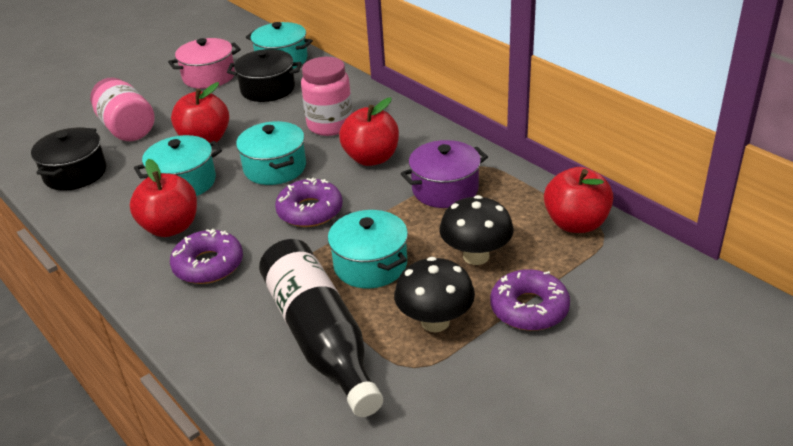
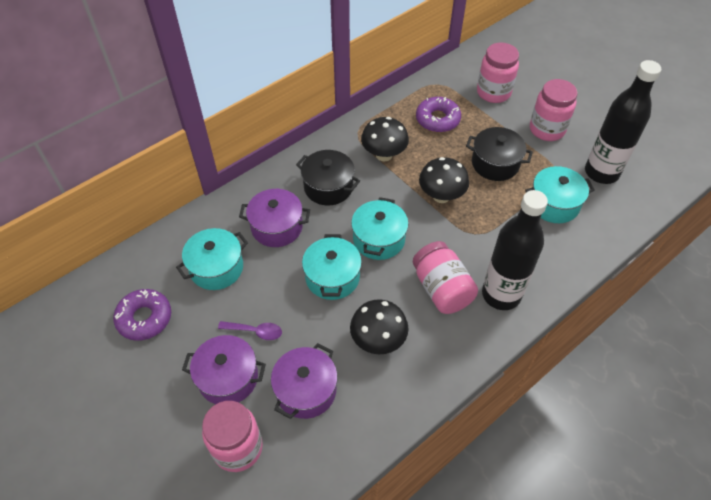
black bottle: 1 -> 2
black mushroom: 2 -> 3
pink jar: 2 -> 4
pink pot: 1 -> 0
purple donut: 3 -> 2
purple pot: 1 -> 3
purple spoon: 0 -> 1
red apple: 4 -> 0

